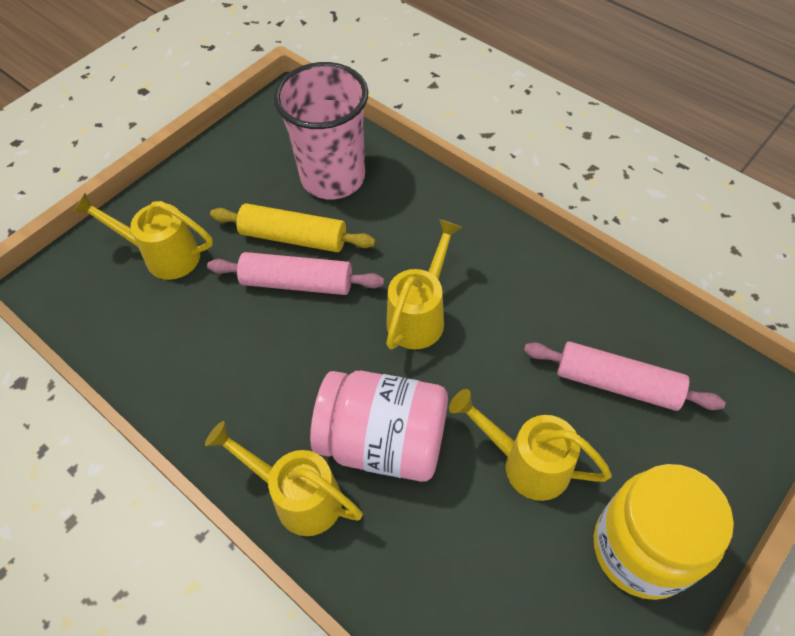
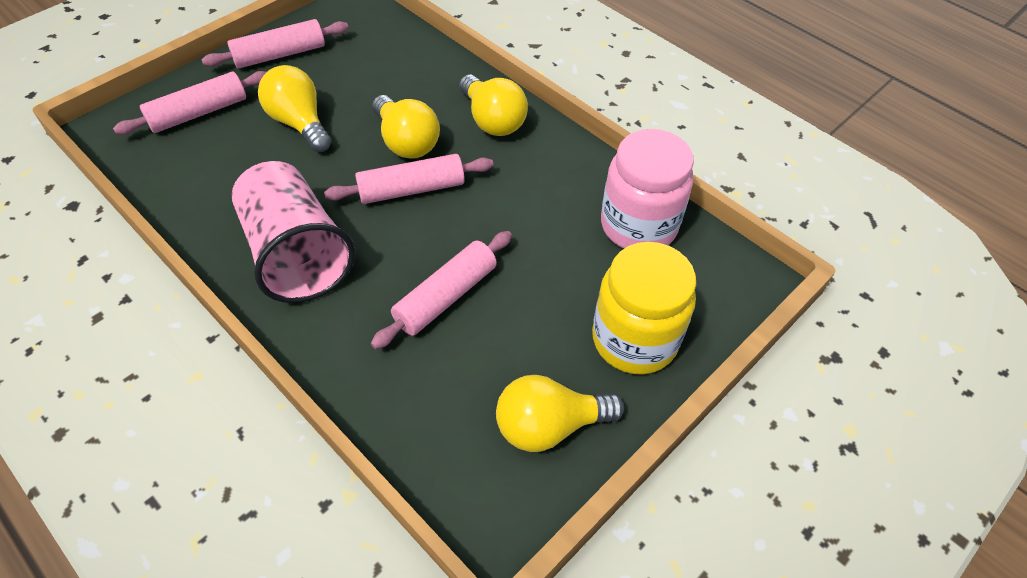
pink rolling pin: 2 -> 4
yellow light bulb: 0 -> 4
yellow rolling pin: 1 -> 0
yellow watering can: 4 -> 0

